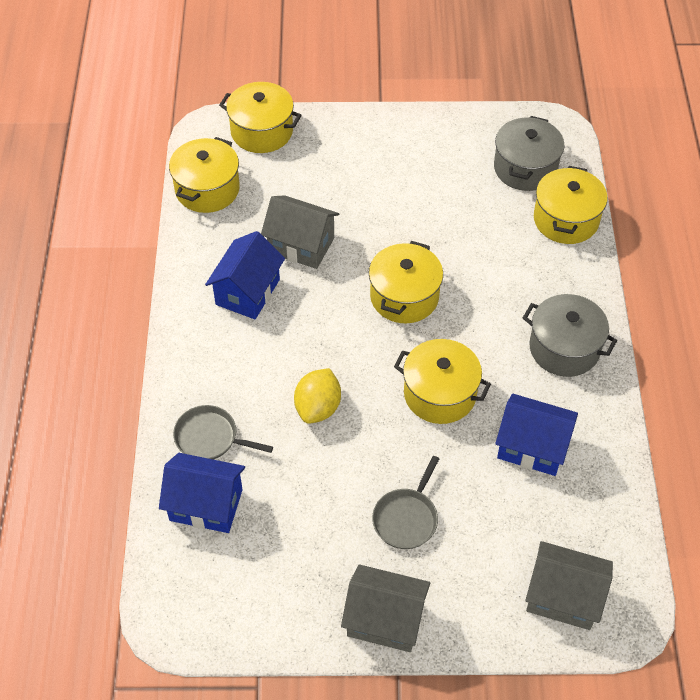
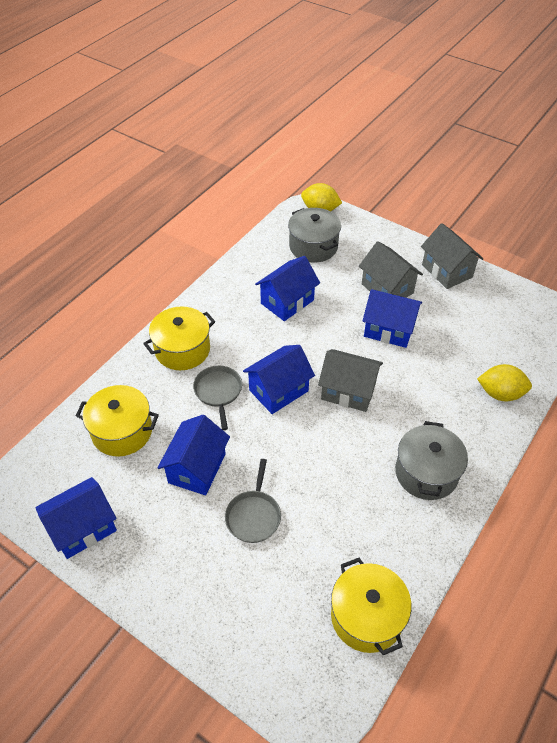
blue house: 3 -> 5
yellow lemon: 1 -> 2
yellow pot: 5 -> 3

